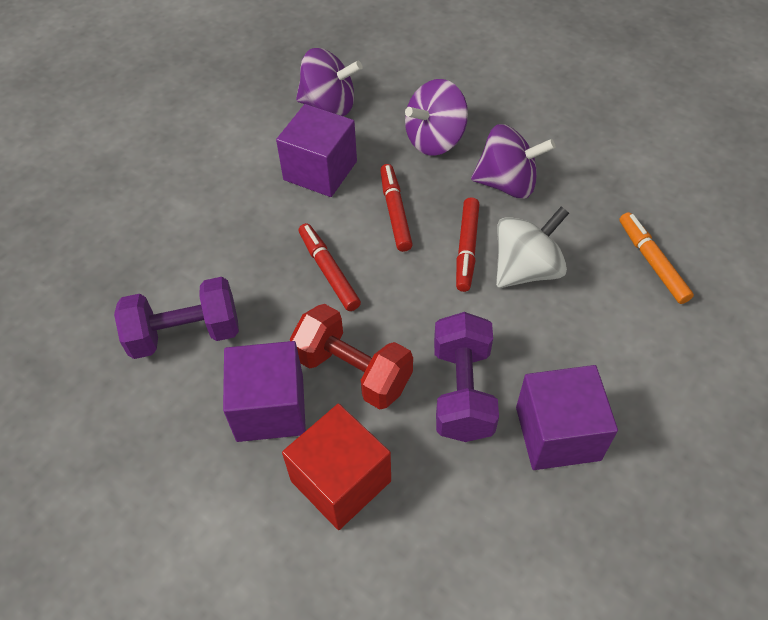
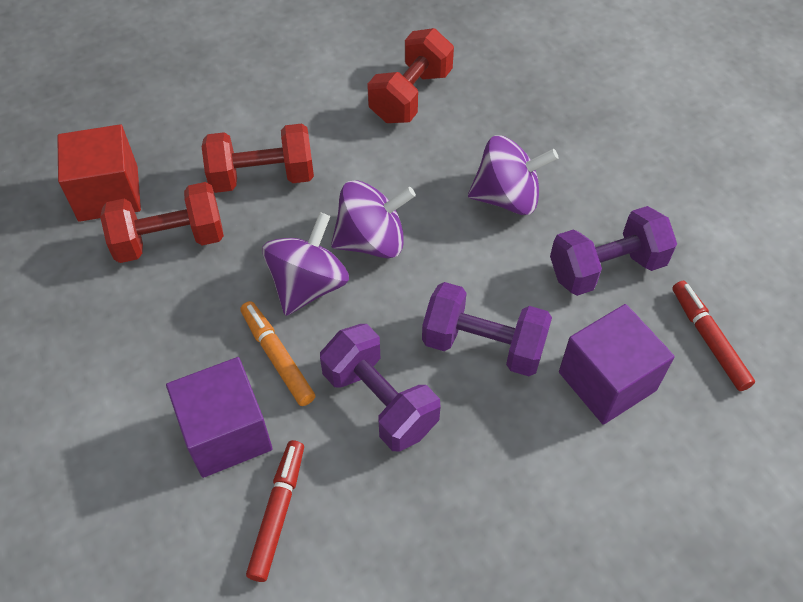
purple cube: 3 -> 2
purple dumbbell: 2 -> 3
red dumbbell: 1 -> 3
red marker: 3 -> 2
white spinning top: 1 -> 0

